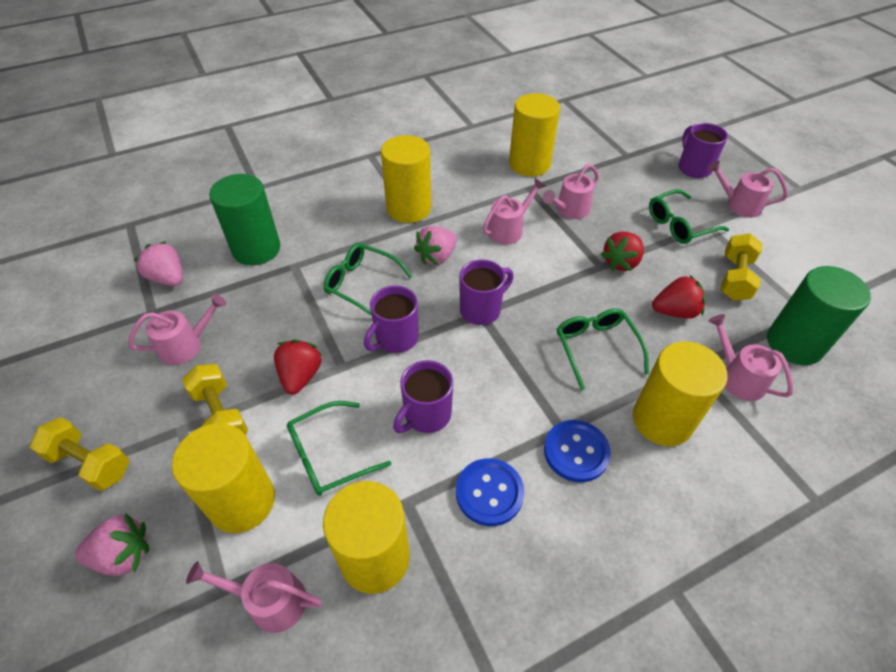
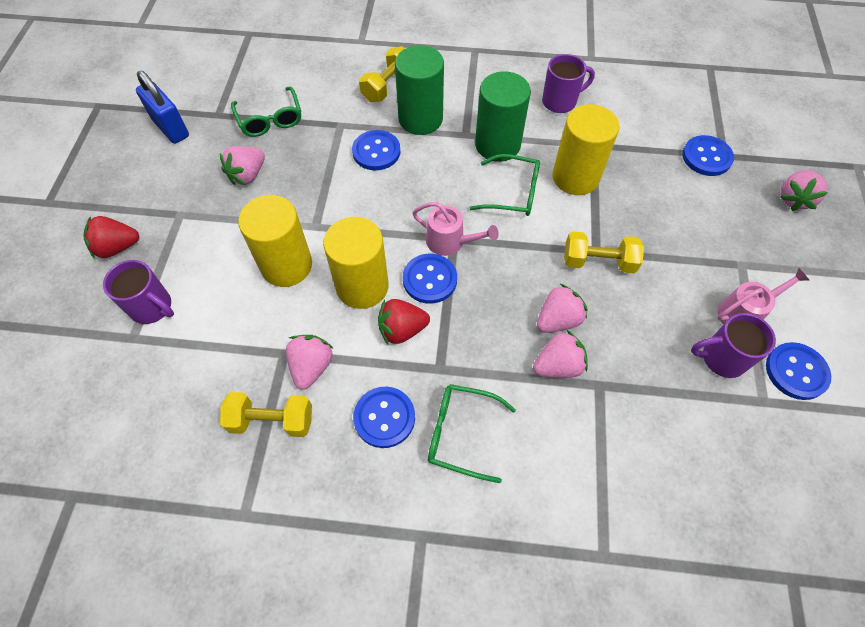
blue button: 2 -> 5
blue padlock: 0 -> 1
green glasses: 4 -> 3
pink strawberry: 3 -> 5
pink watering can: 6 -> 2
purple mug: 4 -> 3
red strawberry: 3 -> 2
yellow cylinder: 5 -> 3

